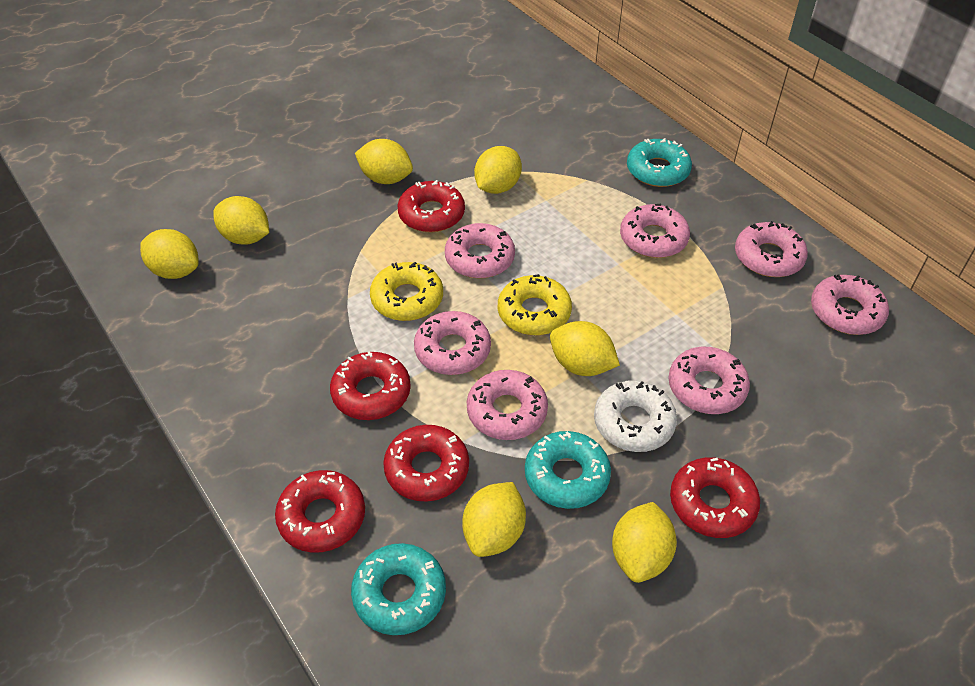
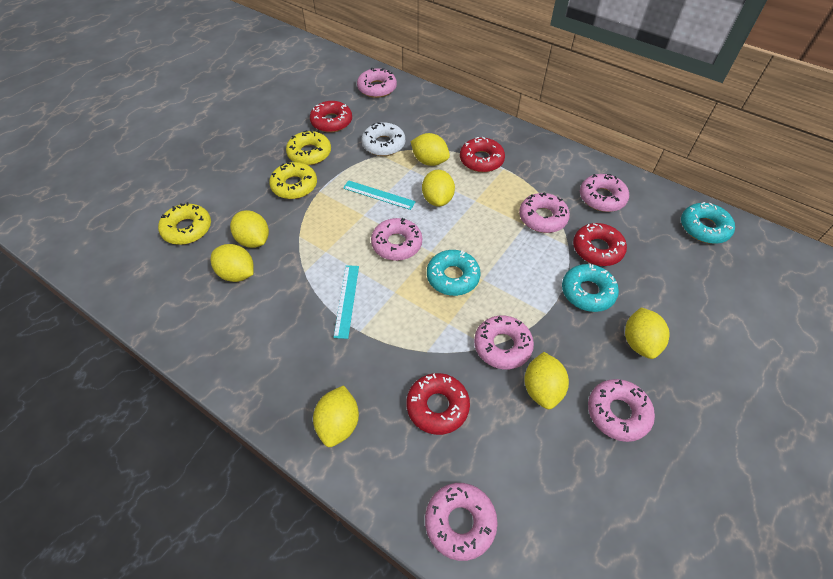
red donut: 5 -> 4
turquoise ruler: 0 -> 2
yellow donut: 2 -> 3

